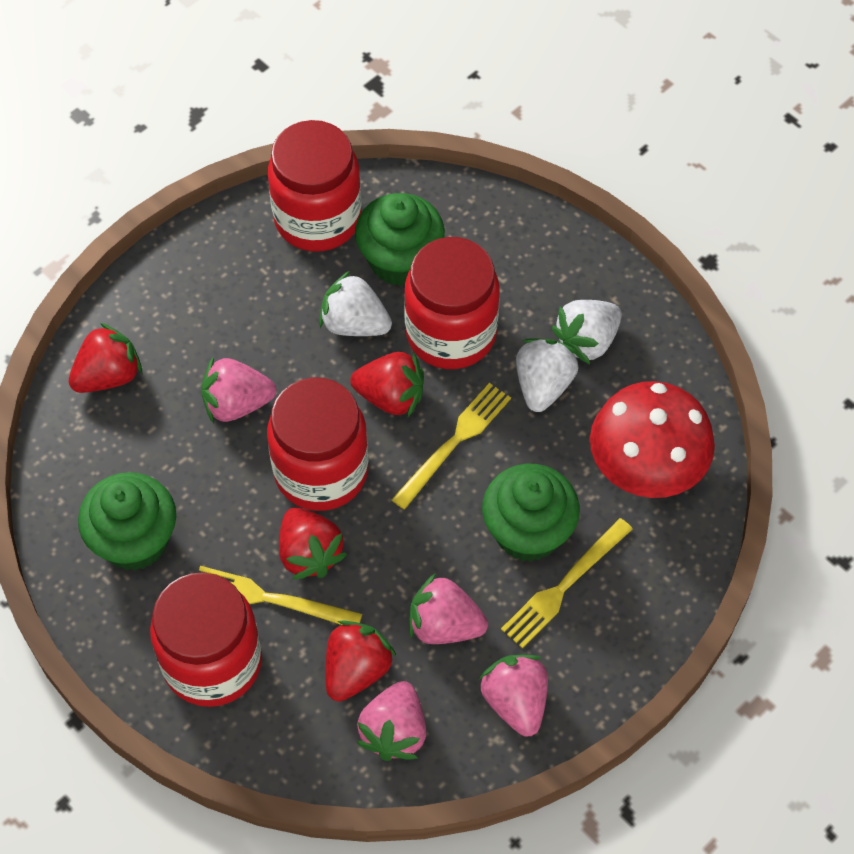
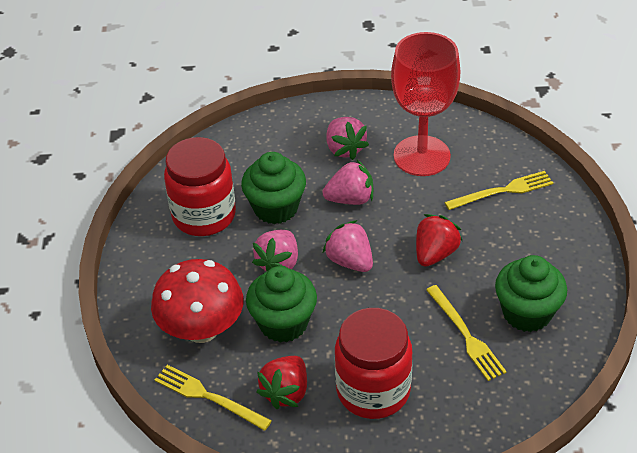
red goblet: 0 -> 1
red jar: 4 -> 2
red strawberry: 4 -> 2
white strawberry: 3 -> 0

